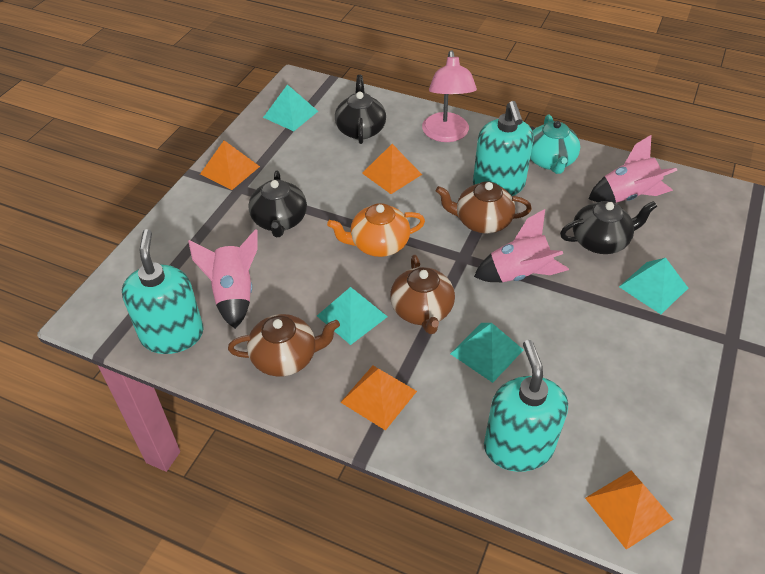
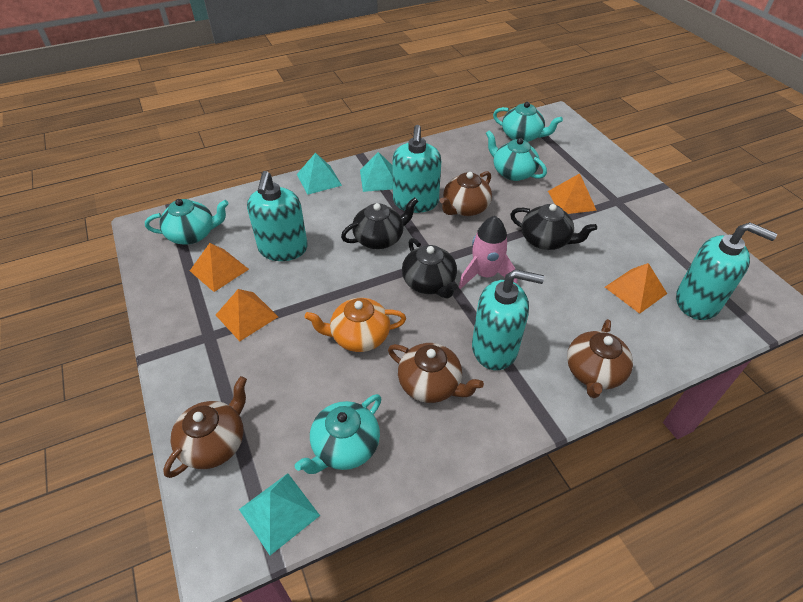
brown teapot: 3 -> 4
pink lamp: 1 -> 0
pink rocket: 3 -> 1
turquoise pyramid: 4 -> 3
turquoise soap dispenser: 3 -> 4
turquoise teapot: 1 -> 4

